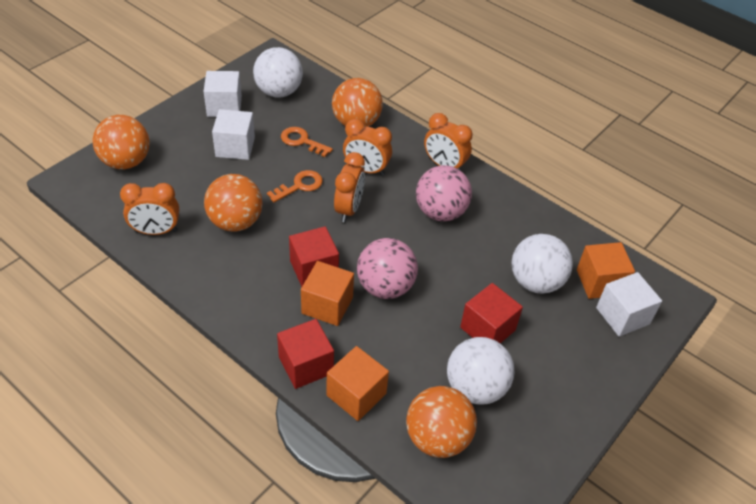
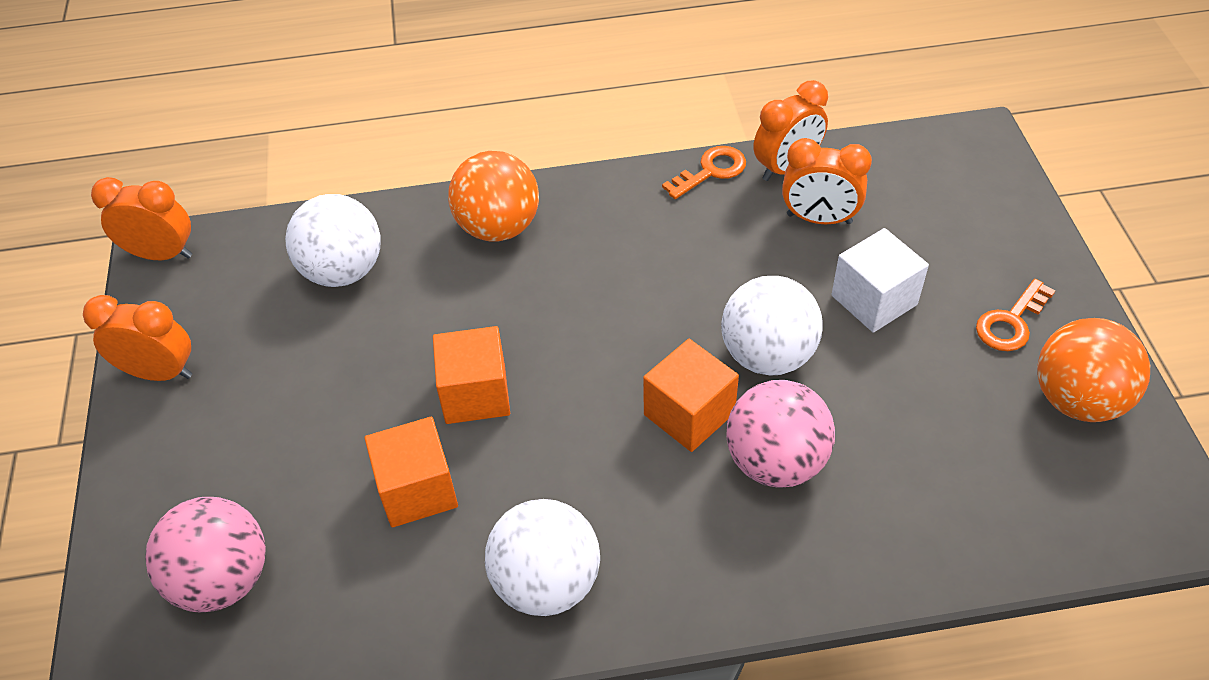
orange ball: 4 -> 2
red cube: 3 -> 0
white cube: 3 -> 1

